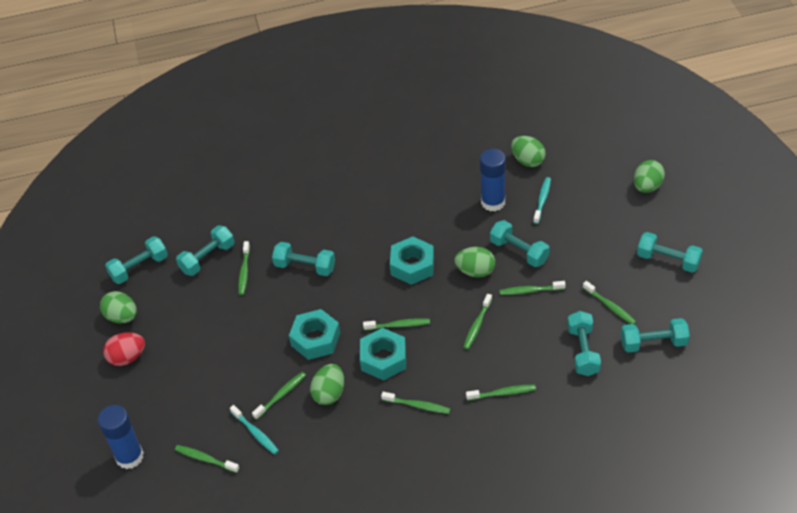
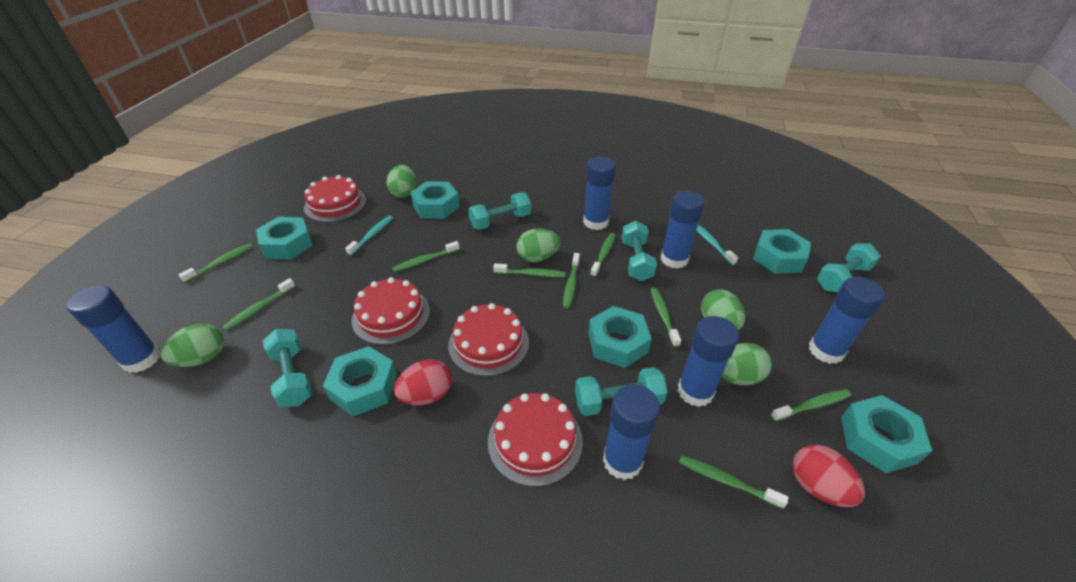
blue glue stick: 2 -> 6
red cake: 0 -> 4
red egg: 1 -> 2
turquoise dumbbell: 7 -> 5
turquoise nut: 3 -> 6

